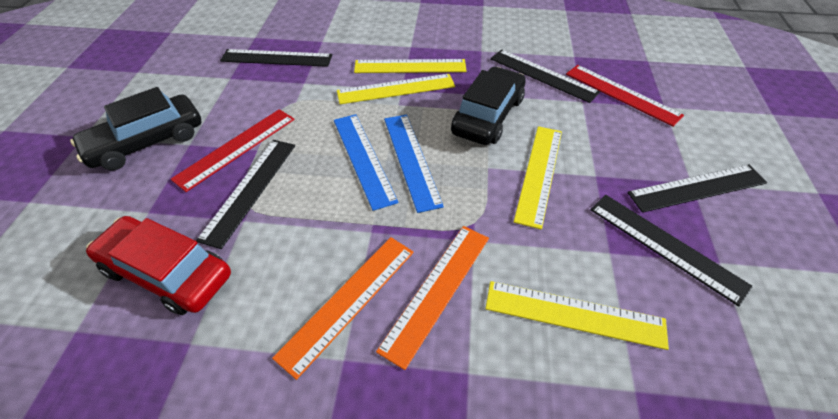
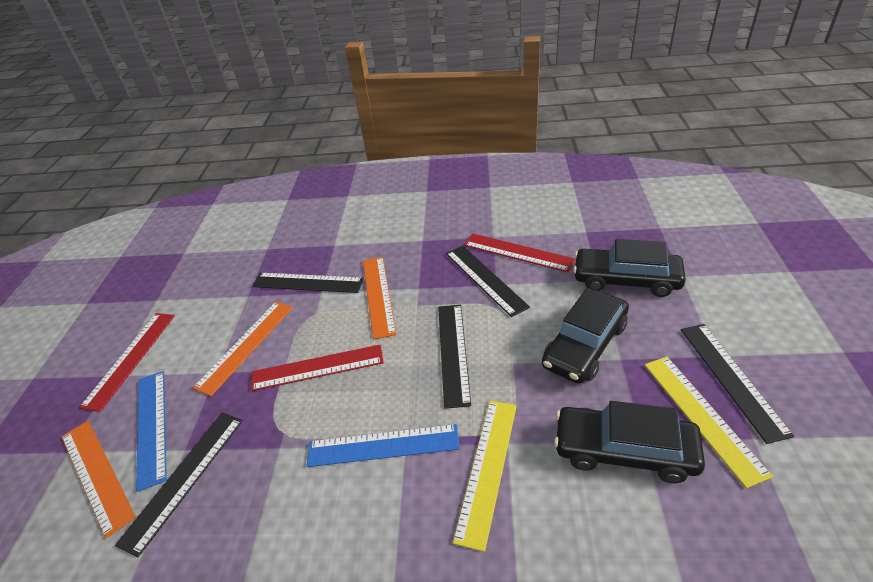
black car: 2 -> 3
orange ruler: 2 -> 3
red car: 1 -> 0
red ruler: 2 -> 3
yellow ruler: 4 -> 2

